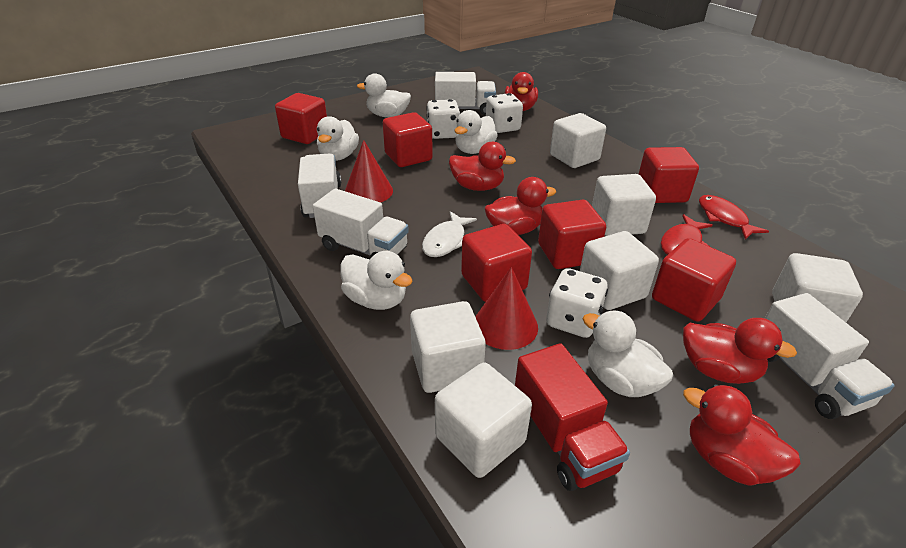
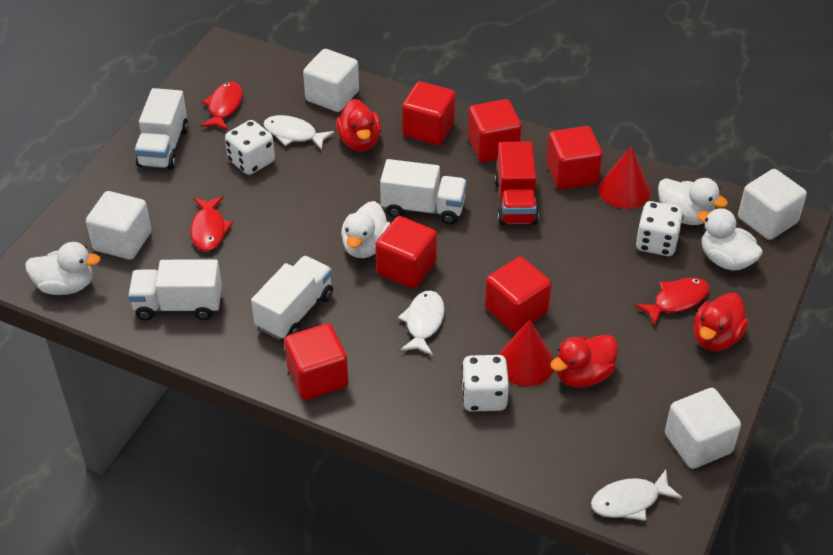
red duck: 5 -> 3
red fish: 2 -> 3
white cube: 6 -> 4
white duck: 5 -> 4
white fish: 1 -> 3

